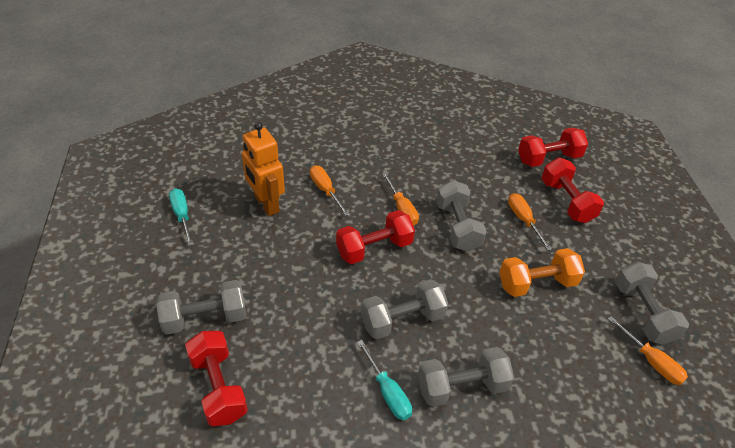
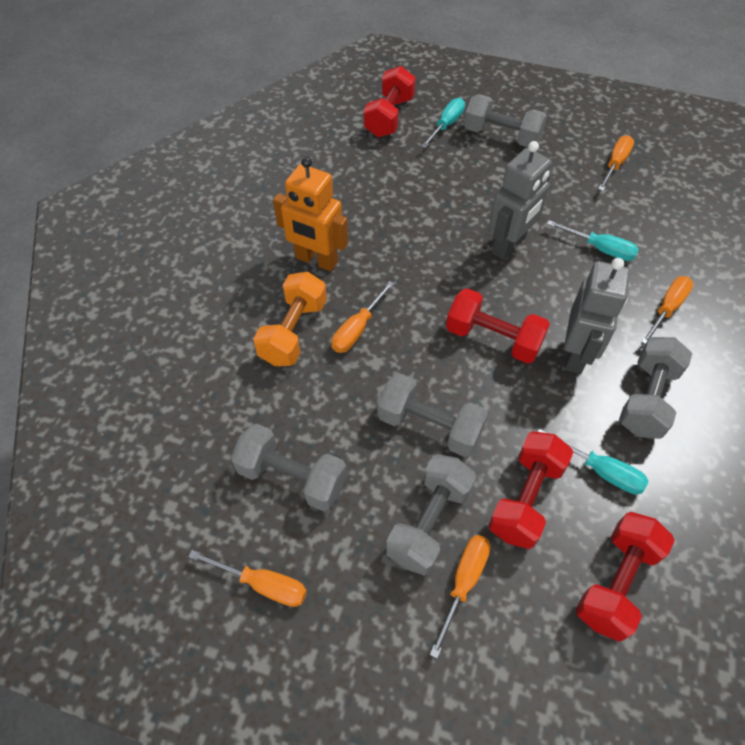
grey robot: 0 -> 2
orange screwdriver: 4 -> 5
turquoise screwdriver: 2 -> 3

